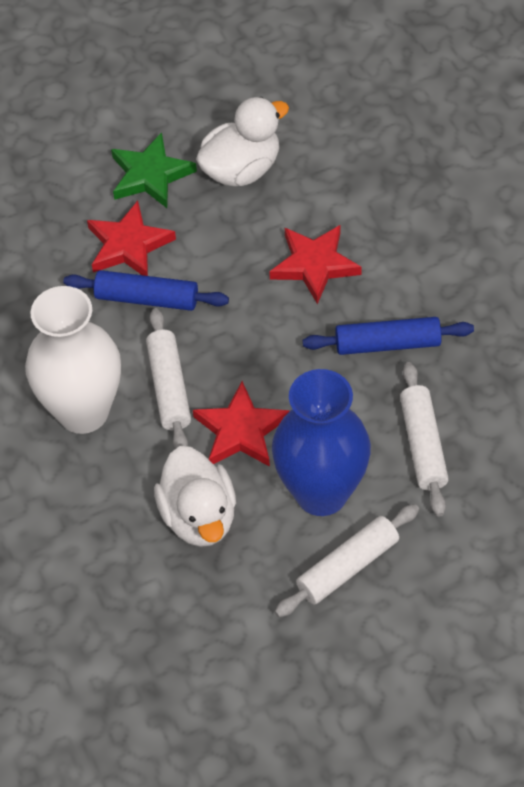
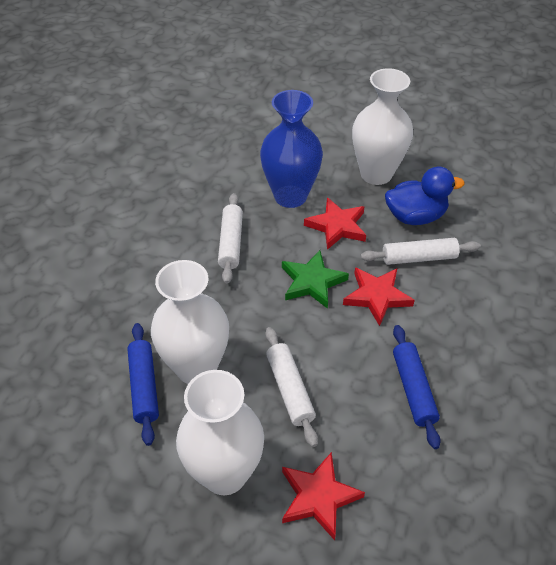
blue duck: 0 -> 1
white duck: 2 -> 0
white vase: 1 -> 3

